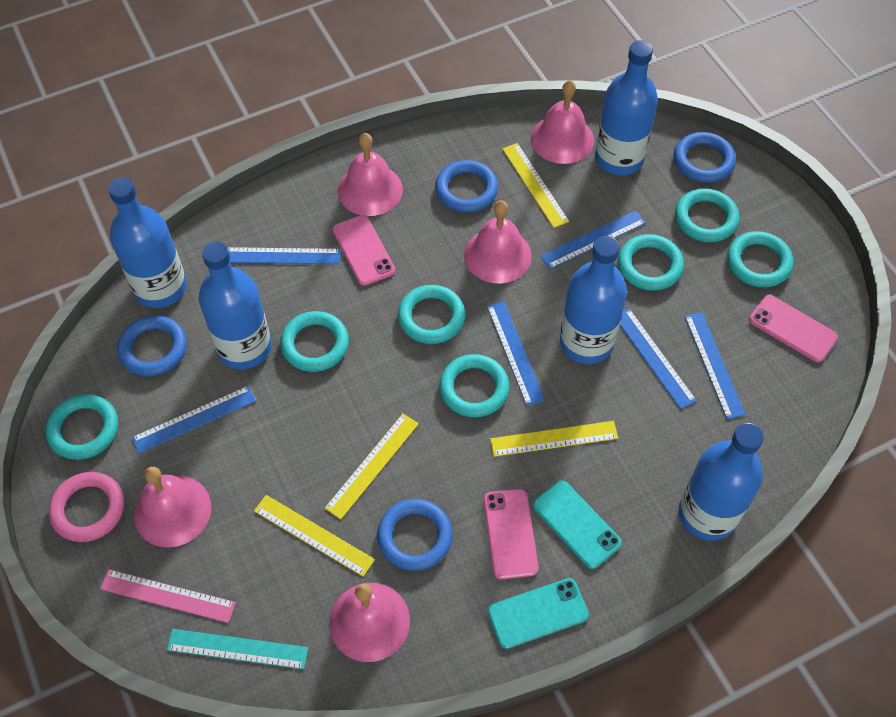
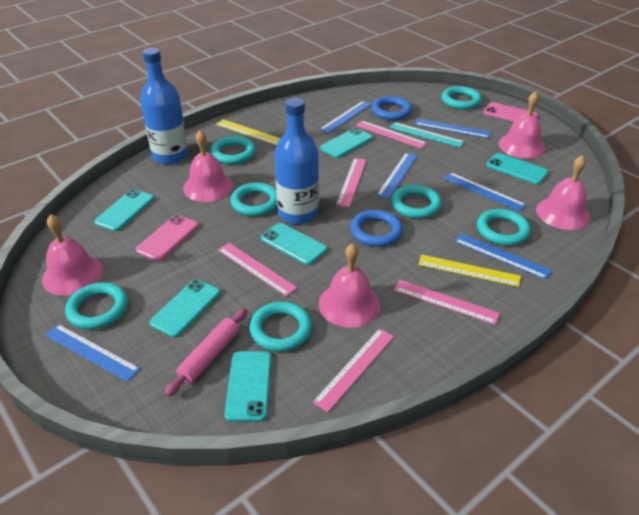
blue bottle: 5 -> 2
blue ring: 4 -> 2
pink phone: 3 -> 2
pink ring: 1 -> 0
pink rolling pin: 0 -> 1
pink ruler: 1 -> 5
turquoise phone: 2 -> 6
yellow ruler: 4 -> 2

